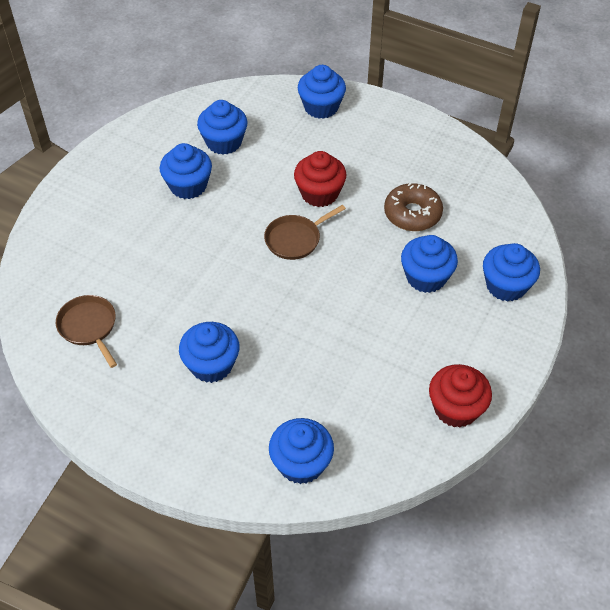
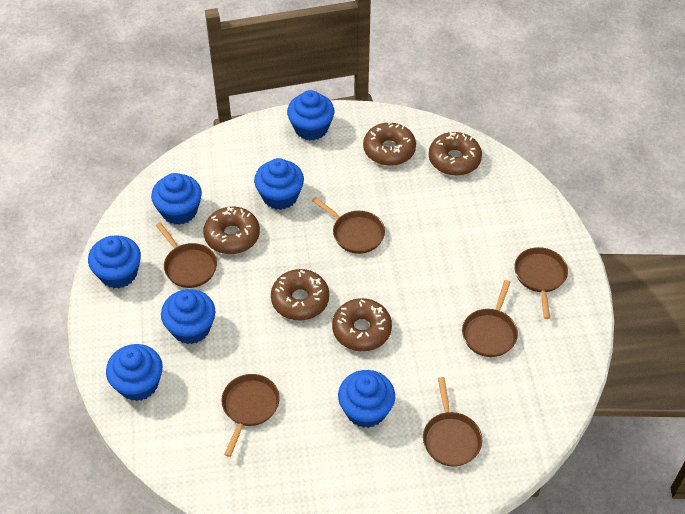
brown donut: 1 -> 5
brown pan: 2 -> 6
red cupcake: 2 -> 0

